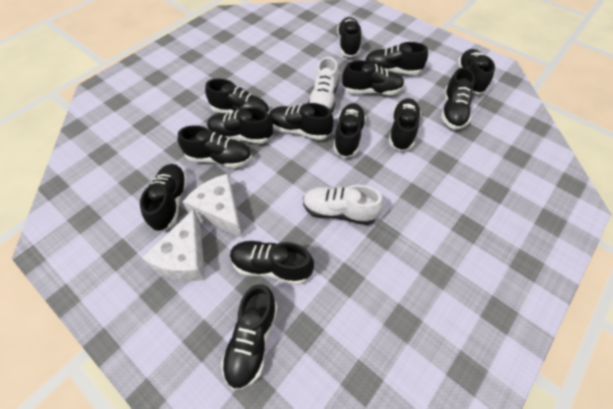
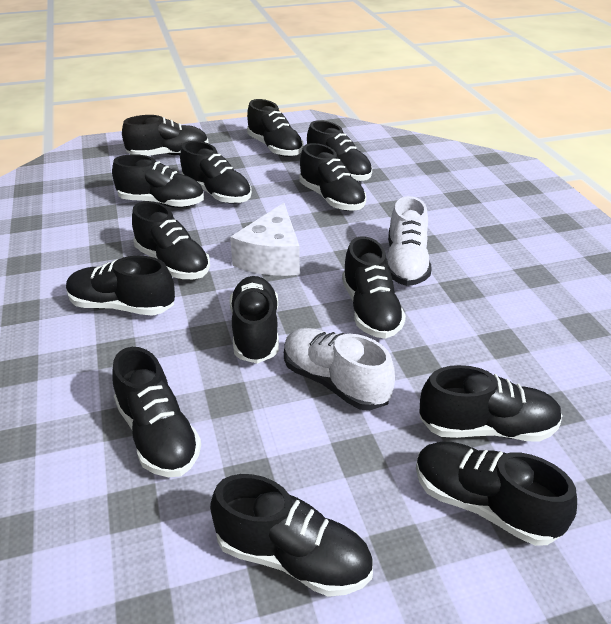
white cheese: 2 -> 1

